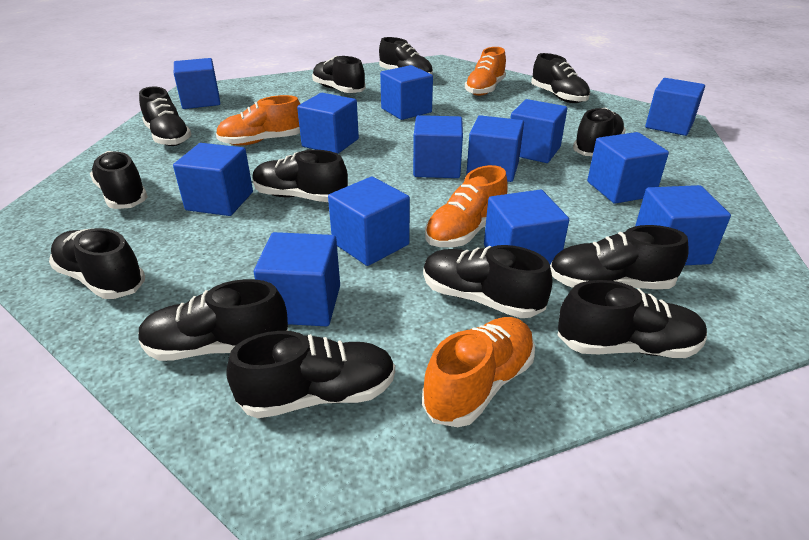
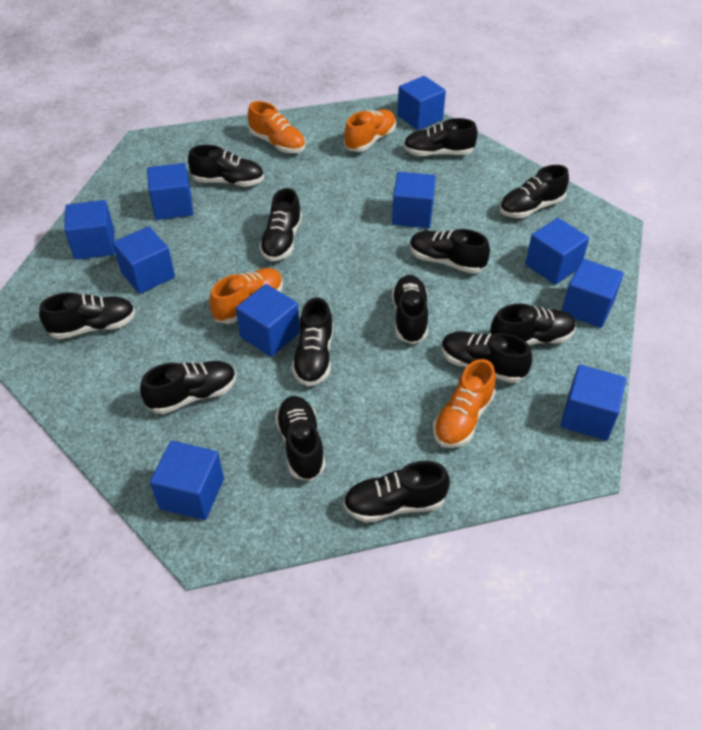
blue cube: 13 -> 10

